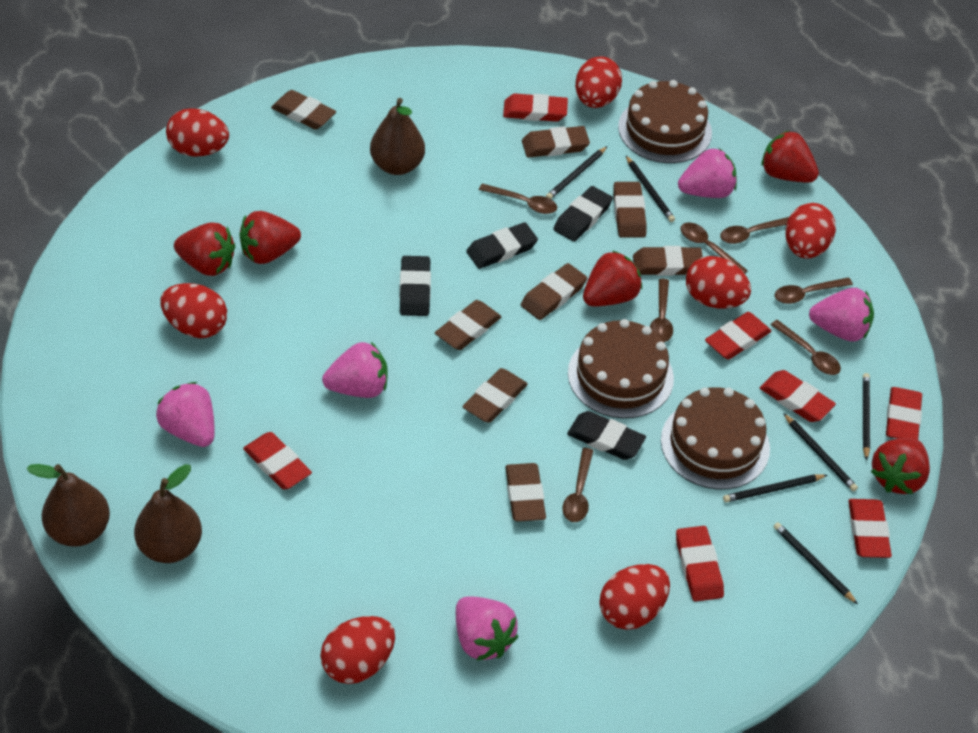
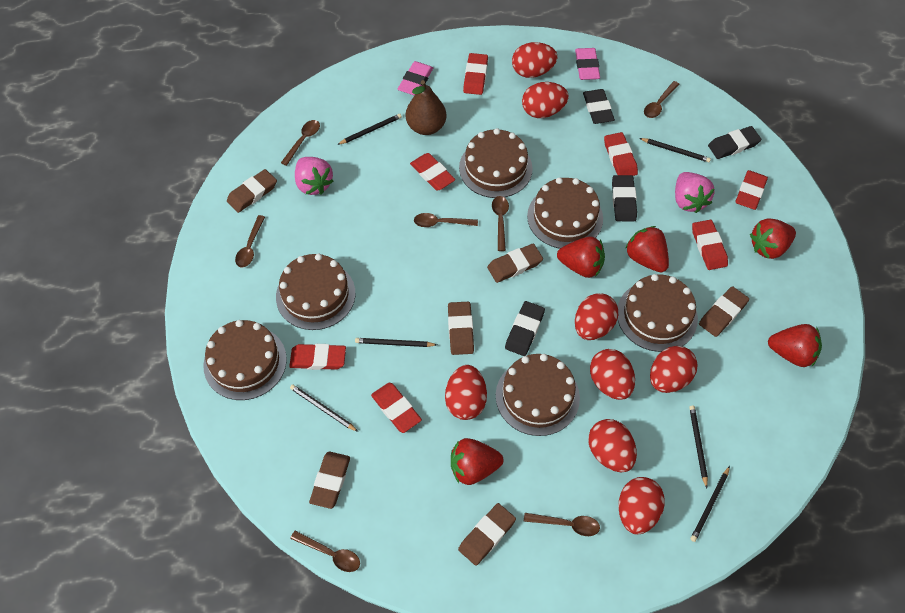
brown cake: 3 -> 6
brown eraser: 8 -> 6
brown pear: 3 -> 1
pink eraser: 0 -> 2
pink strawberry: 5 -> 2
red egg: 7 -> 8

